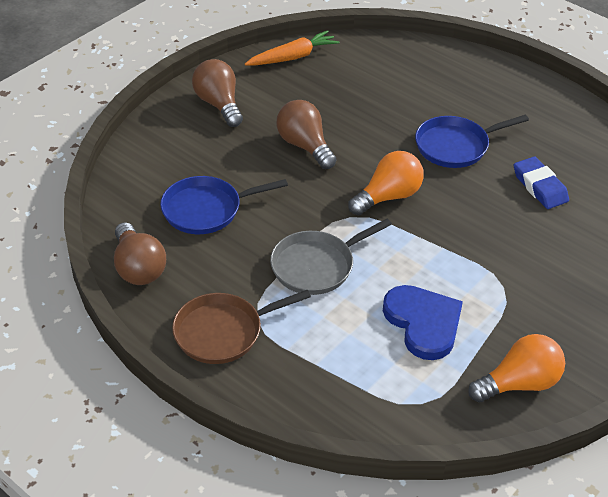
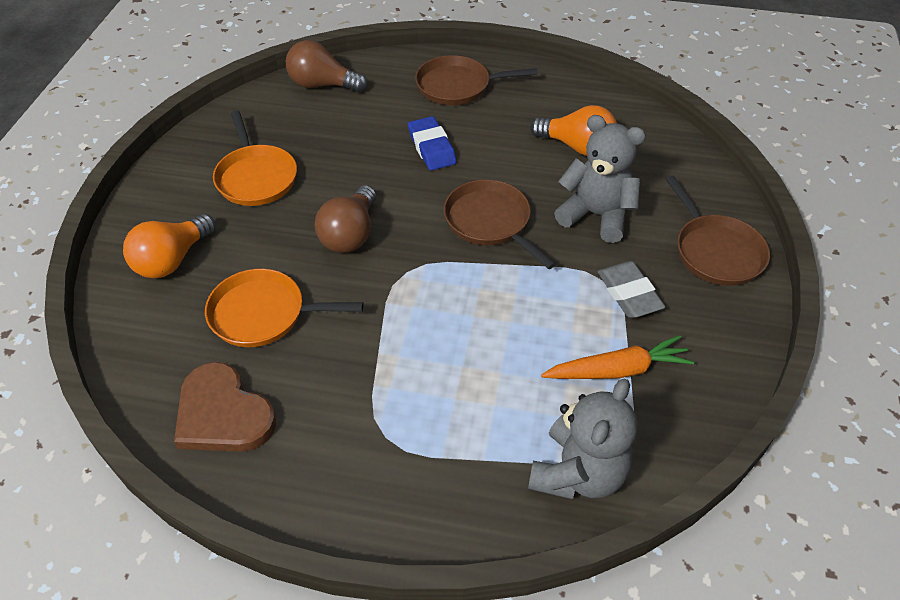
blue heart: 1 -> 0
blue pan: 2 -> 0
brown heart: 0 -> 1
brown light bulb: 3 -> 2
brown pan: 1 -> 3
grey eraser: 0 -> 1
grey pan: 1 -> 0
grey teddy bear: 0 -> 2
orange pan: 0 -> 2

